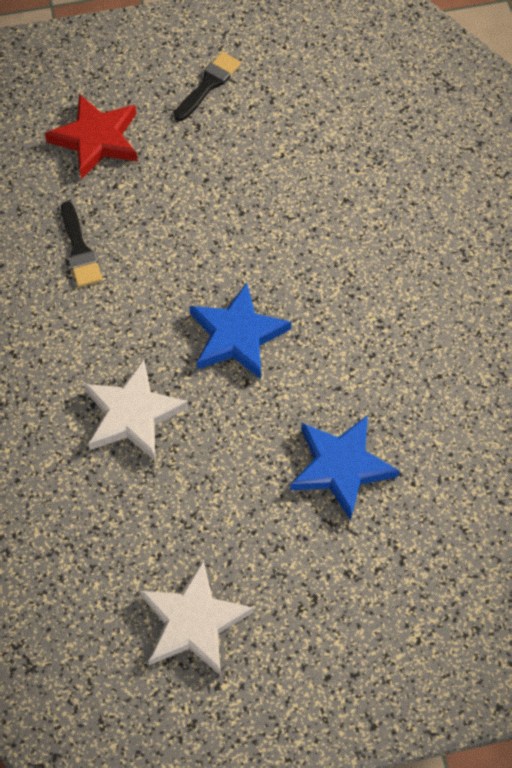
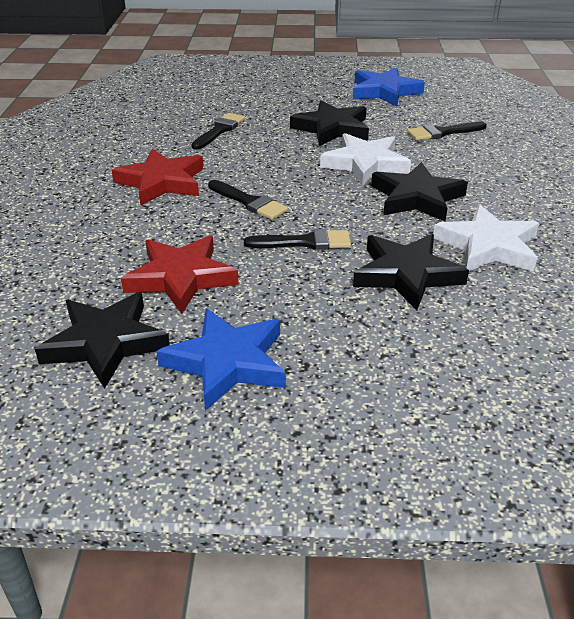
black brush: 2 -> 4
black star: 0 -> 4
red star: 1 -> 2

